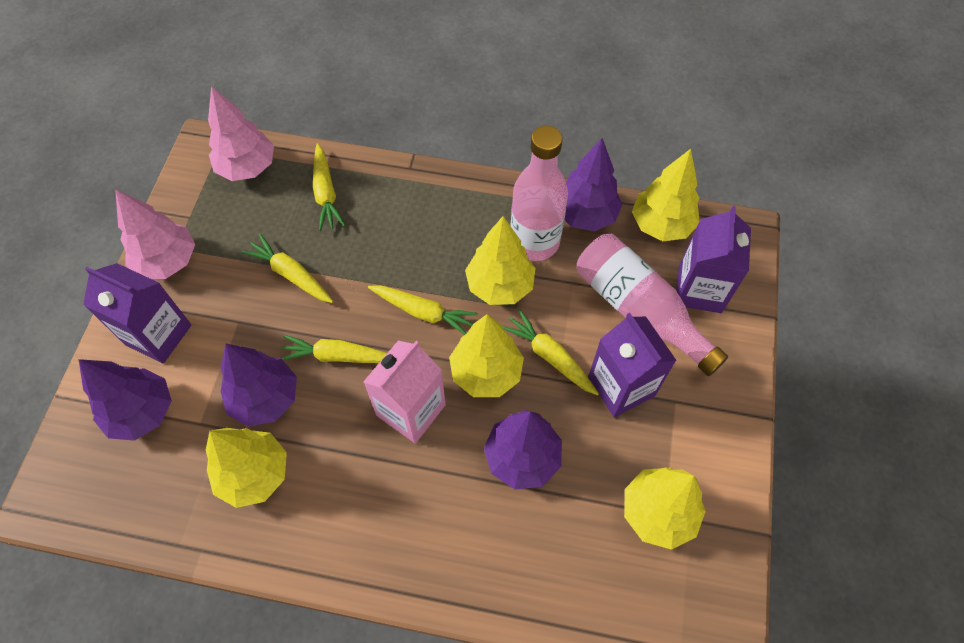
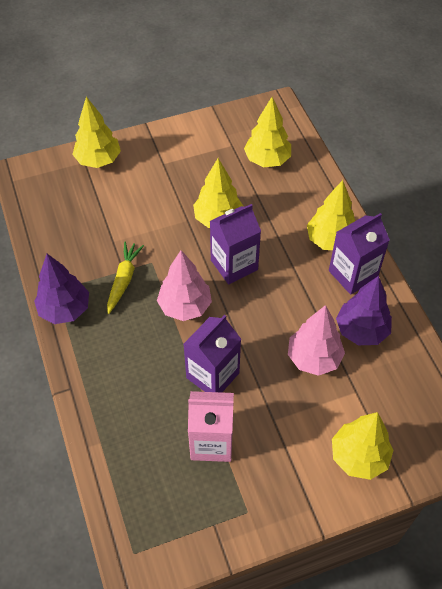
pink bottle: 2 -> 0
purple tree: 4 -> 2
yellow carrot: 5 -> 1

